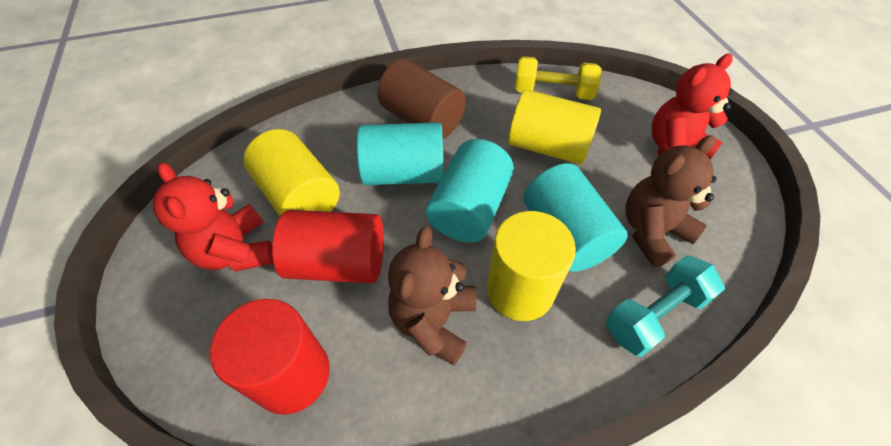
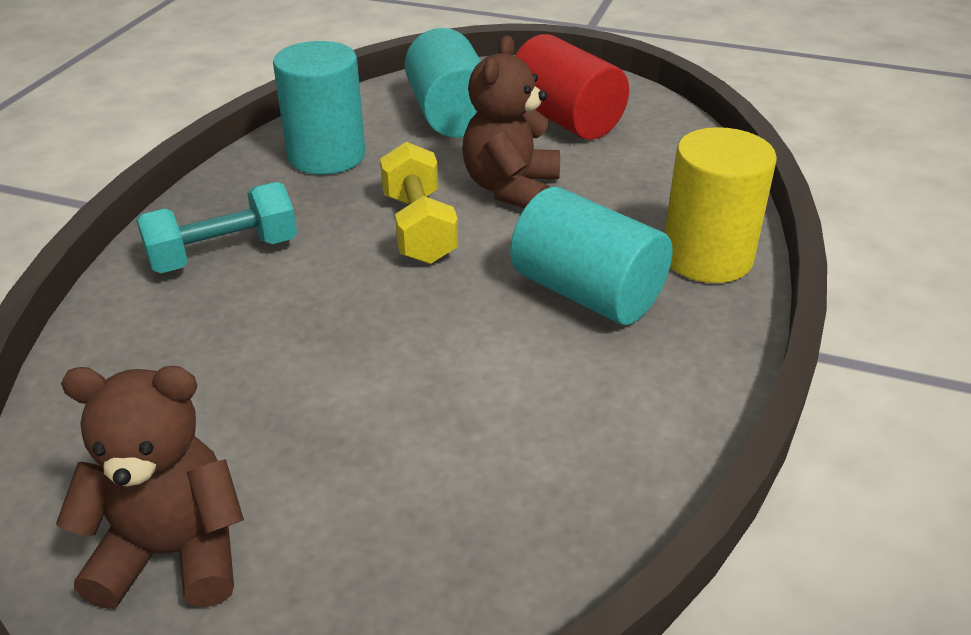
brown cylinder: 1 -> 0
red cylinder: 2 -> 1
red teddy bear: 2 -> 0
yellow cylinder: 3 -> 1

